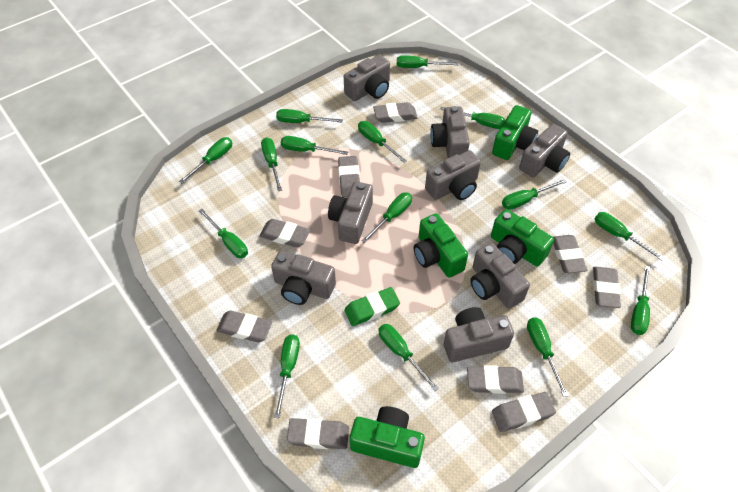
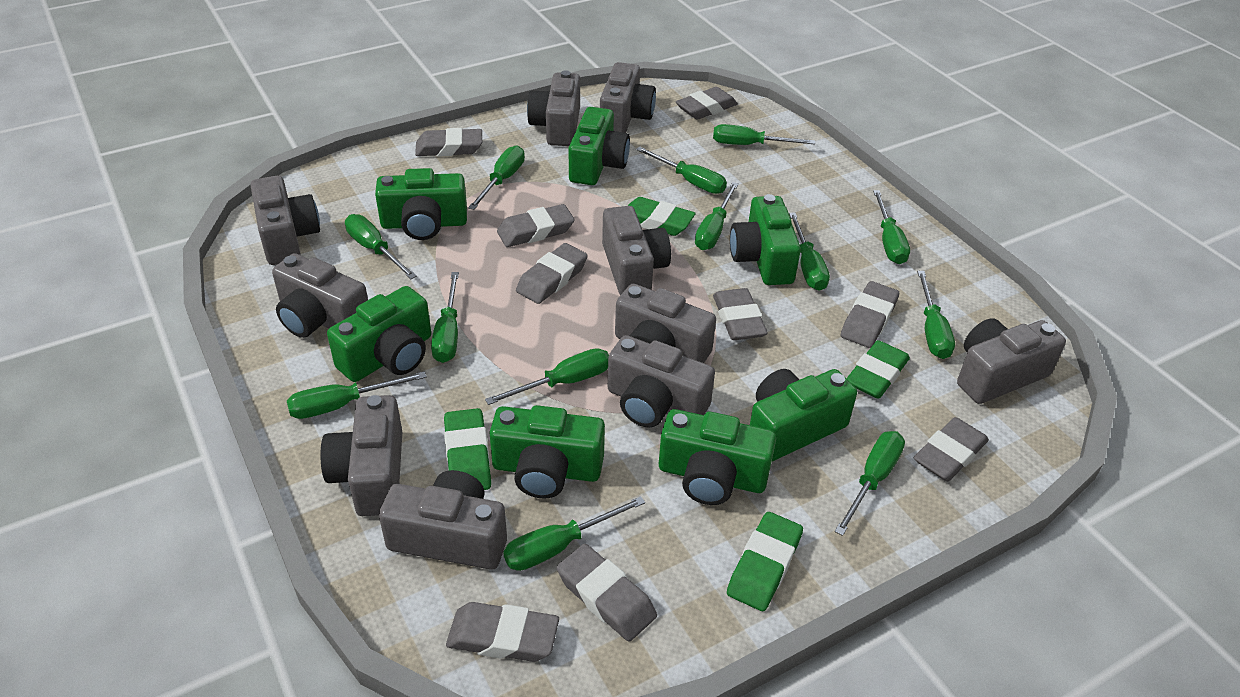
green camera: 4 -> 7
green eraser: 1 -> 4
green screwdriver: 15 -> 13
grey camera: 8 -> 10

